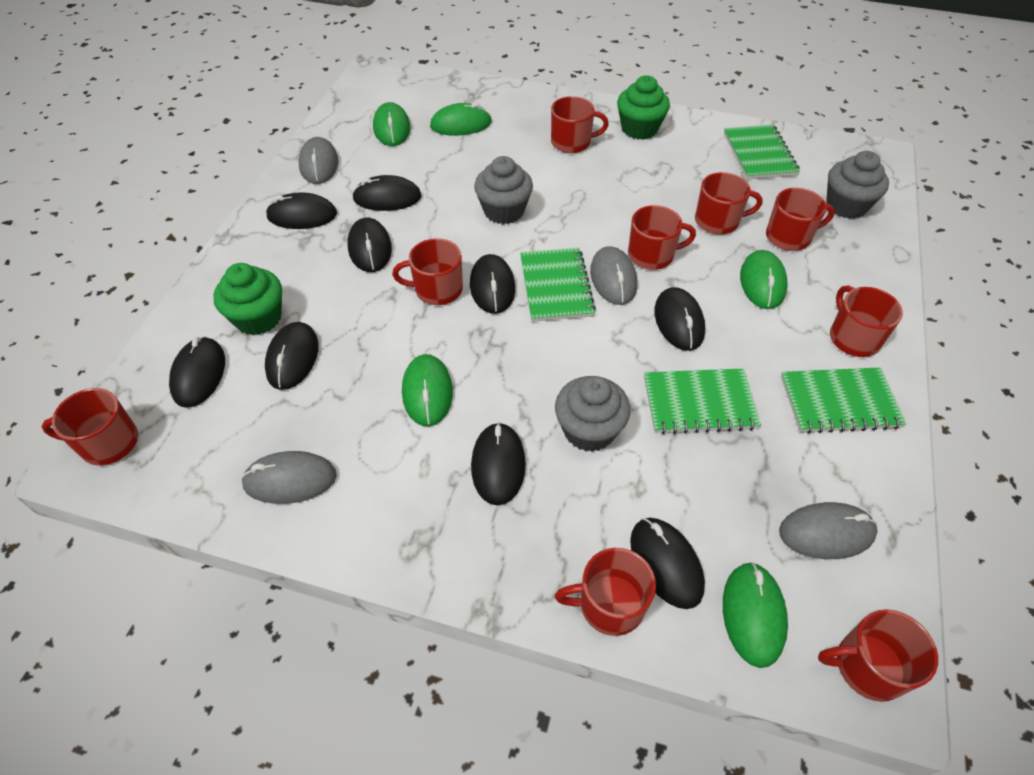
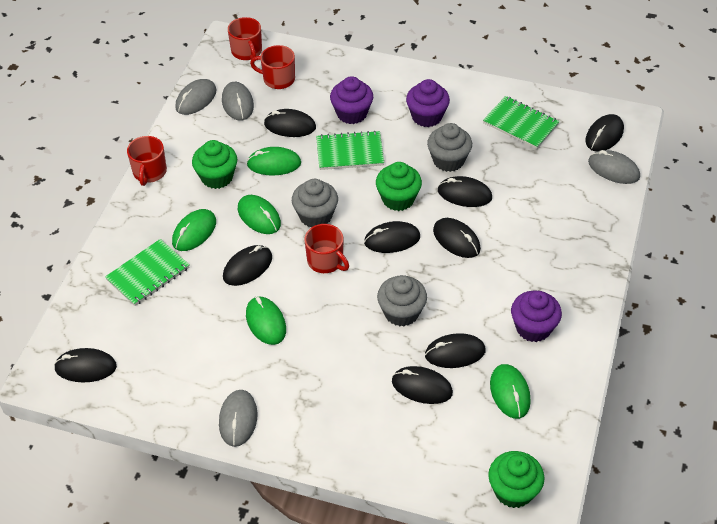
green cupcake: 2 -> 3
green notebook: 4 -> 3
purple cupcake: 0 -> 3
red mug: 9 -> 4

